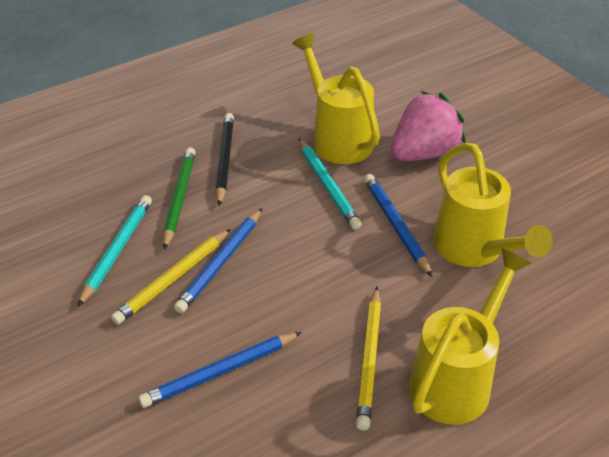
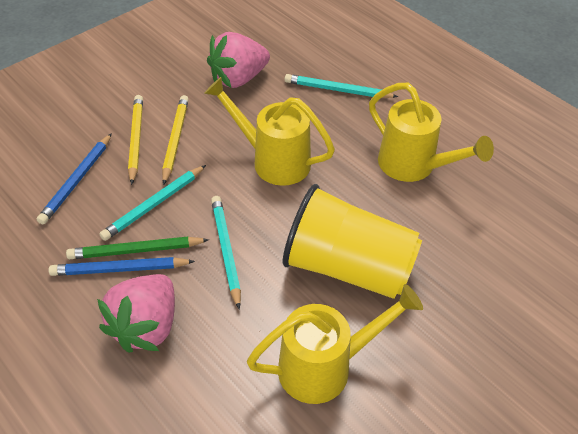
black pencil: 1 -> 0
blue pencil: 3 -> 2
pink strawberry: 1 -> 2
turquoise pencil: 2 -> 3
yellow cup: 0 -> 1

